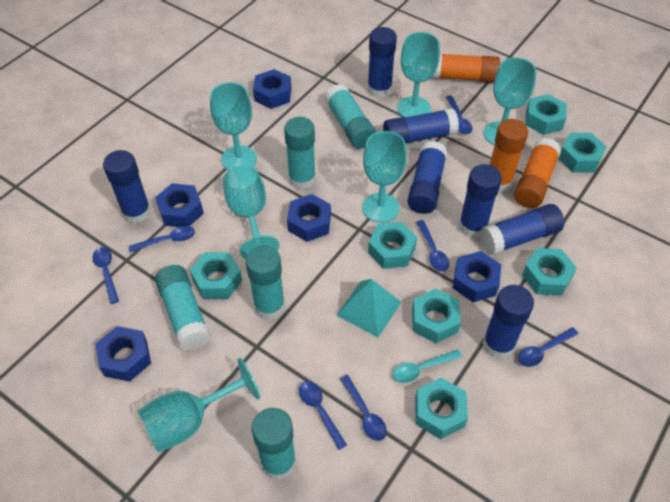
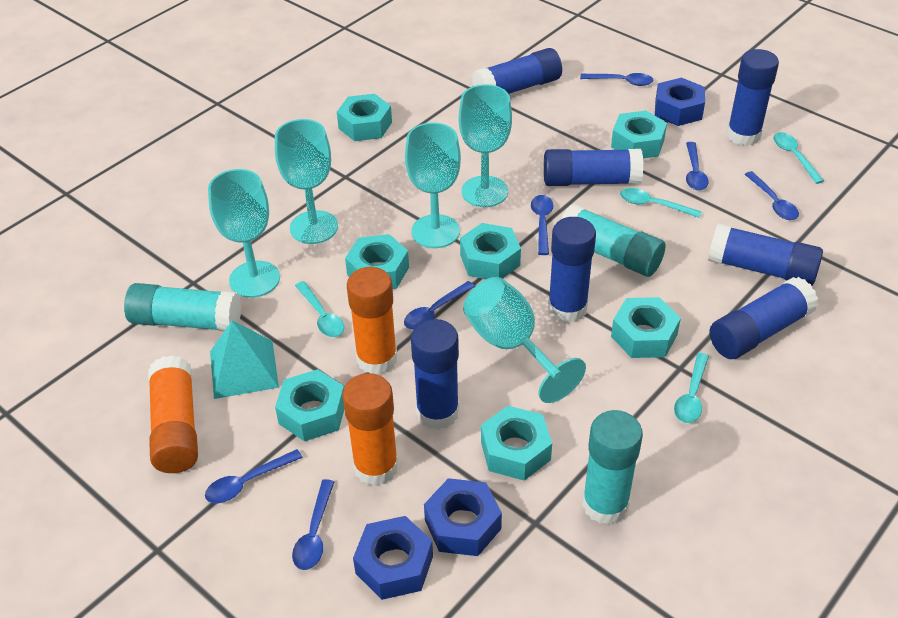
blue nut: 5 -> 3
turquoise glue stick: 5 -> 3
turquoise goblet: 6 -> 5
turquoise spoon: 1 -> 4

